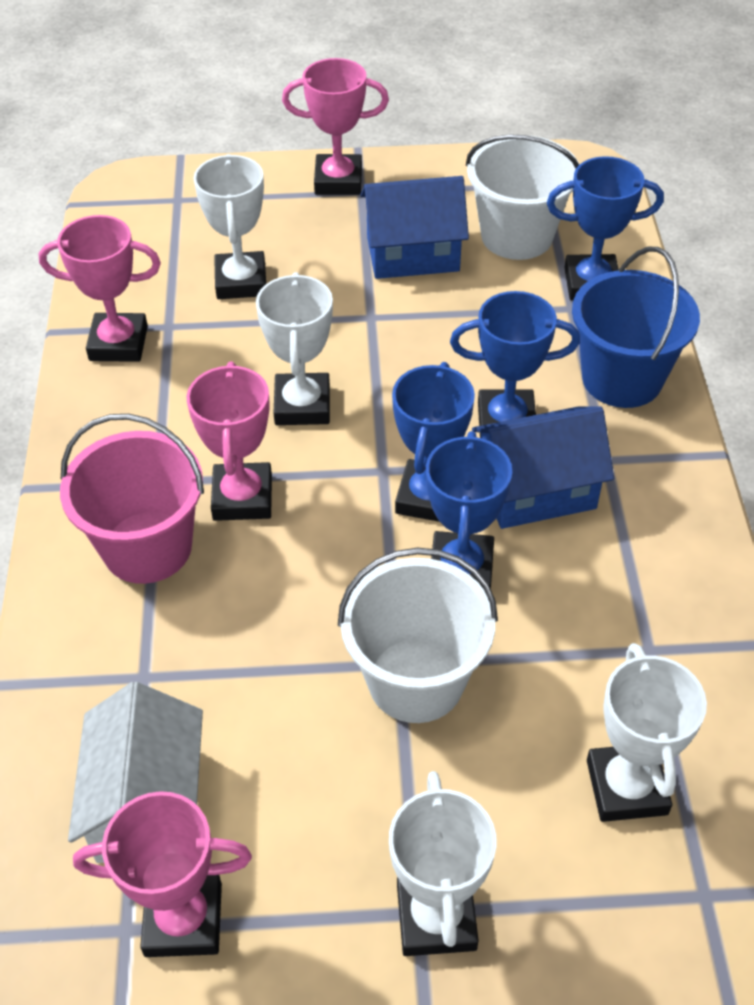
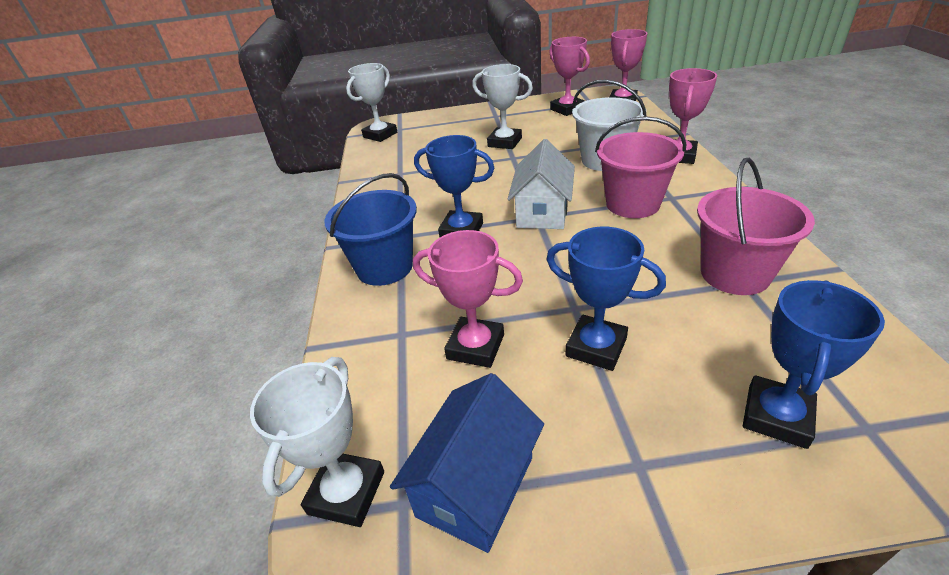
blue house: 2 -> 1
blue trophy: 4 -> 3
pink bucket: 1 -> 2
white bucket: 2 -> 1
white trophy: 4 -> 3

